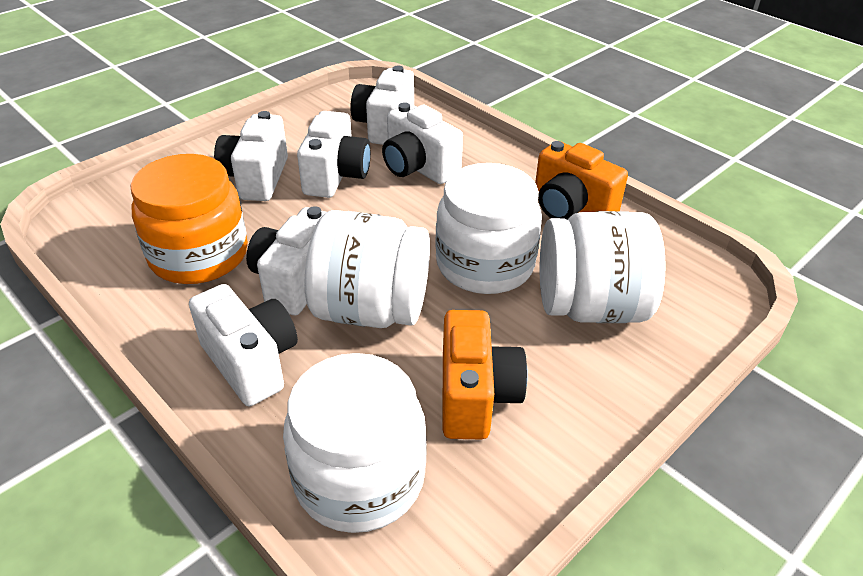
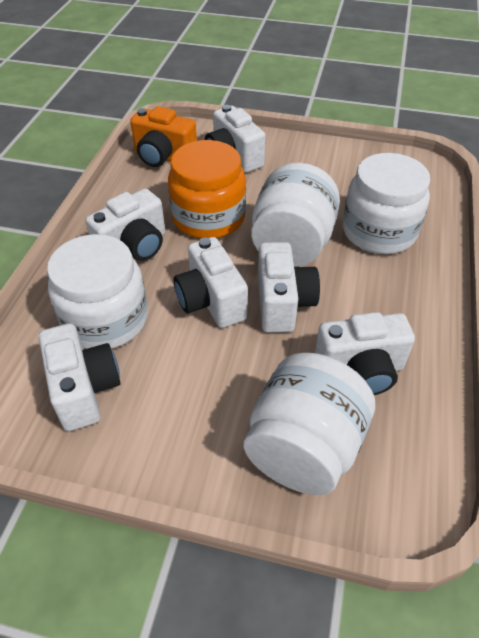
orange camera: 2 -> 1

